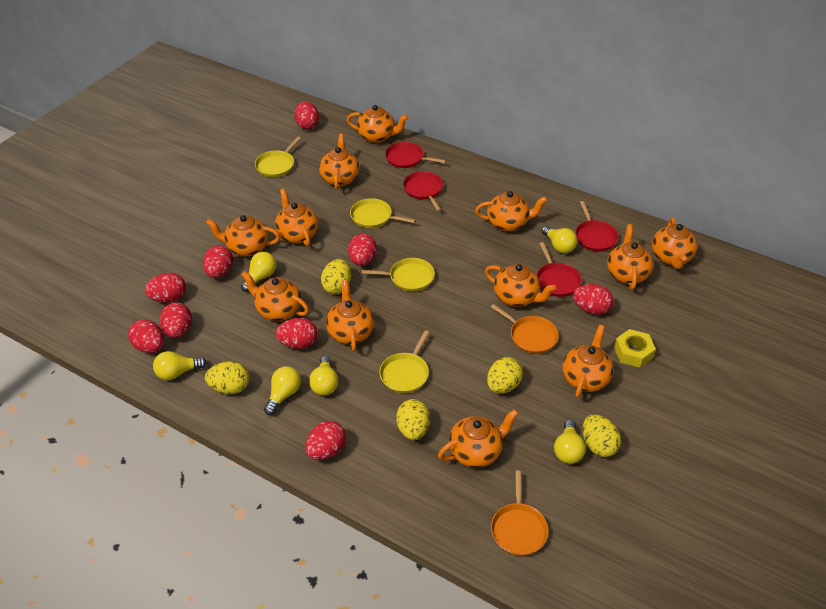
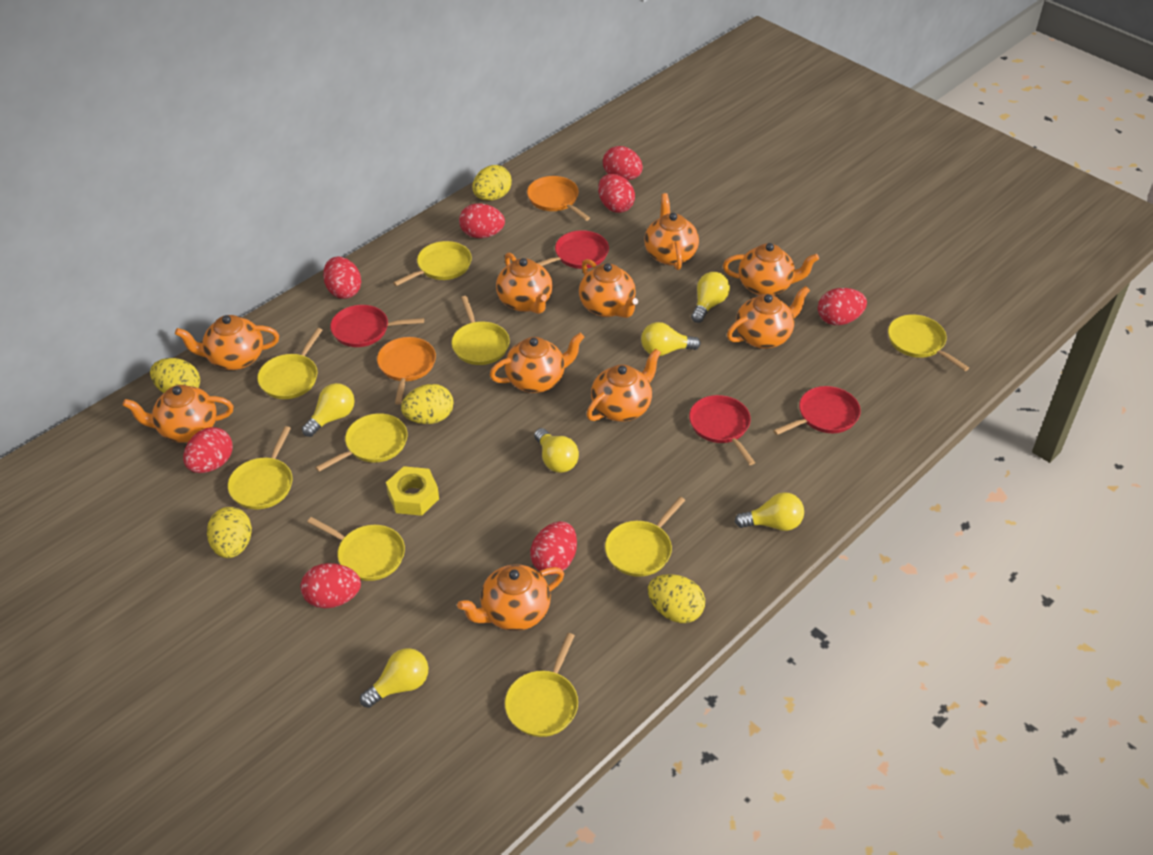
orange teapot: 12 -> 10
red egg: 9 -> 8
yellow pan: 4 -> 9

